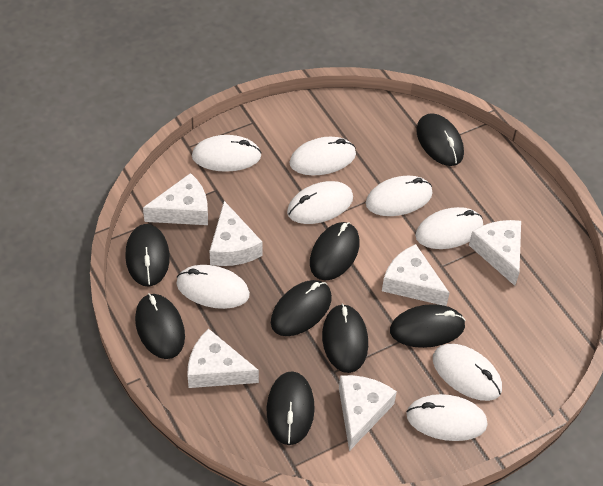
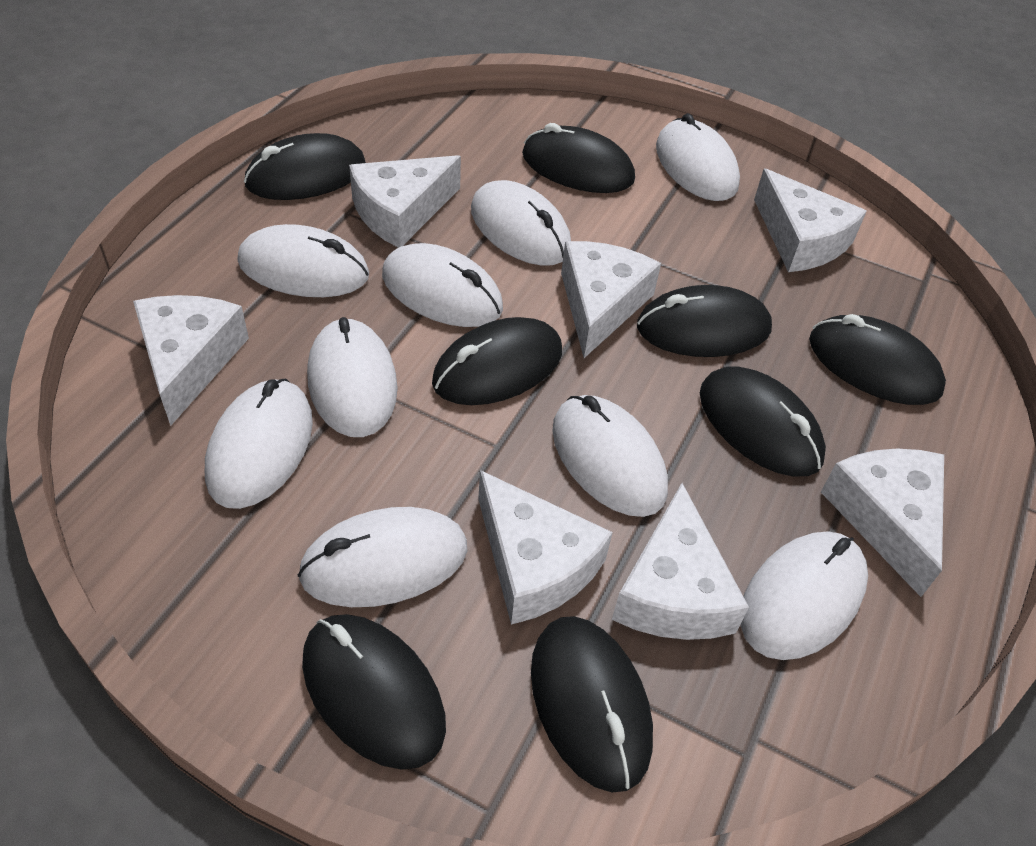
white cheese: 6 -> 7
white mouse: 8 -> 9

